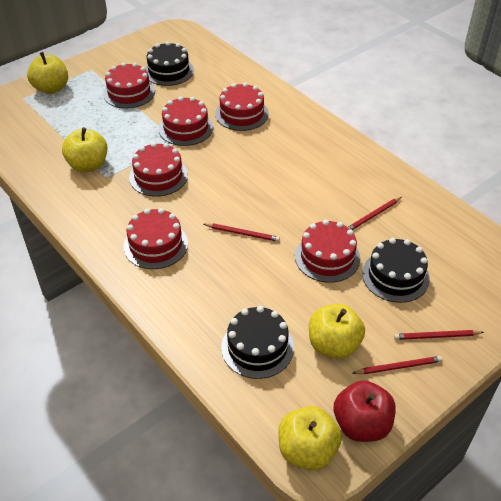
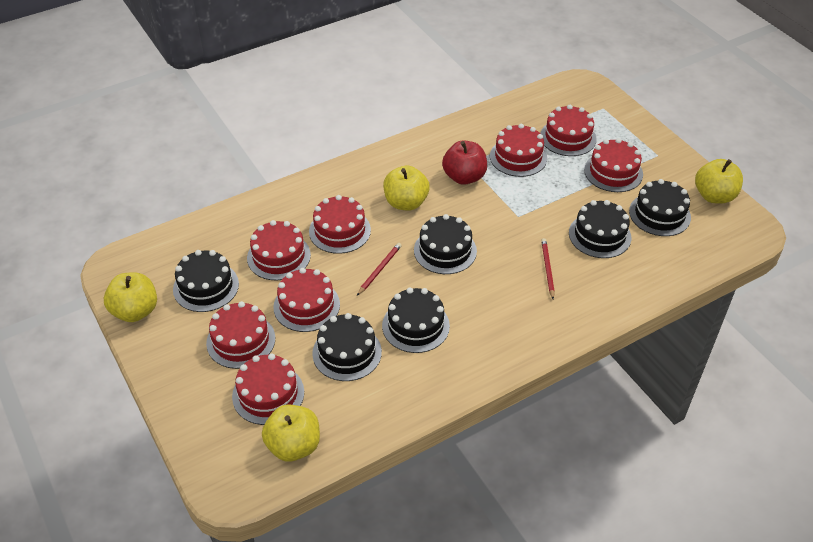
black cake: 3 -> 6
red cake: 6 -> 8
red pencil: 4 -> 2

